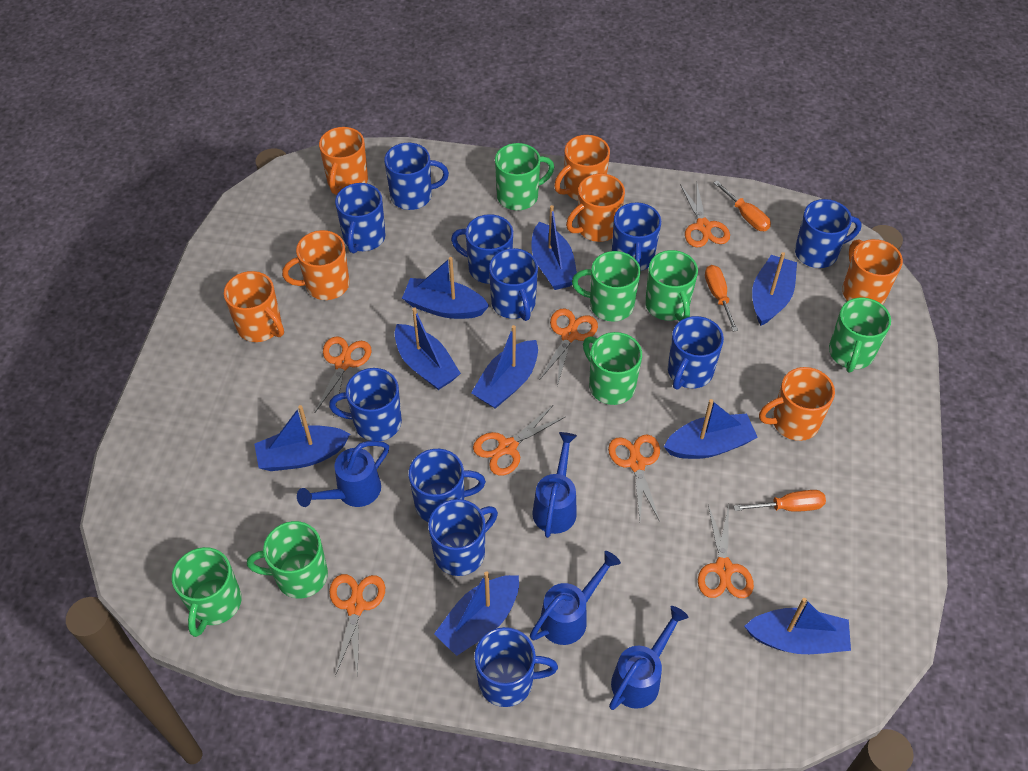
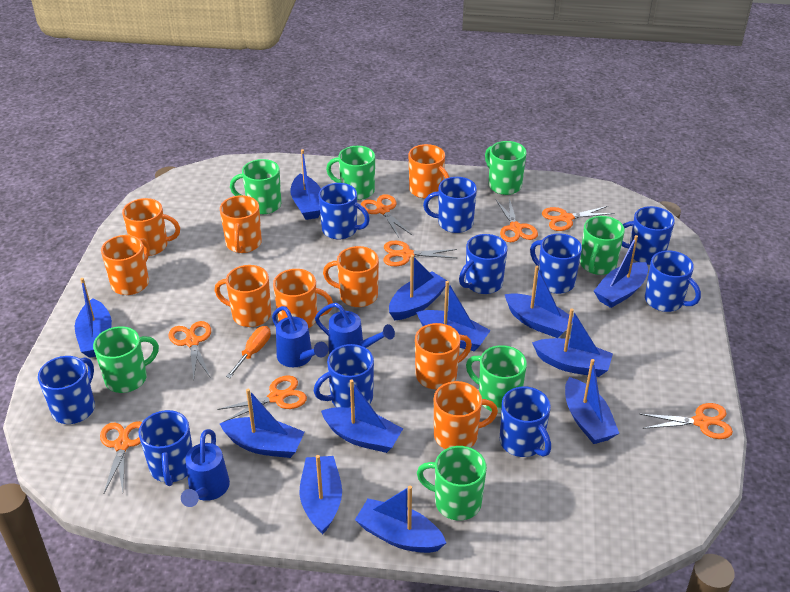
blue boat: 9 -> 12
blue mug: 11 -> 10
blue watering can: 4 -> 3
orange mug: 7 -> 9
orange scissors: 7 -> 8
orange screwdriver: 3 -> 1

